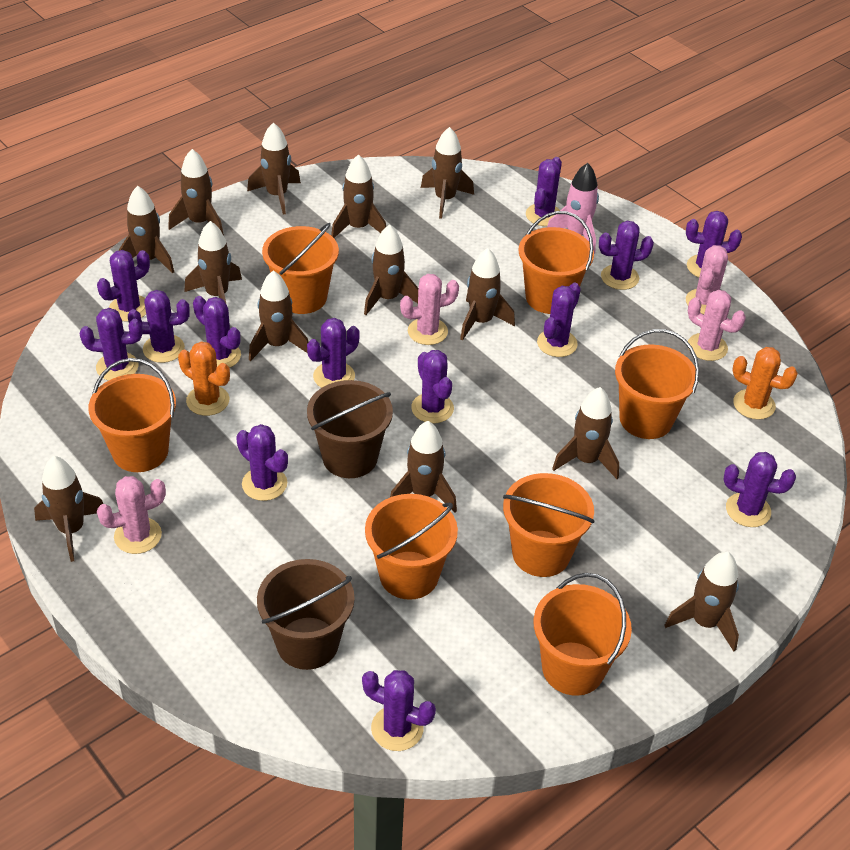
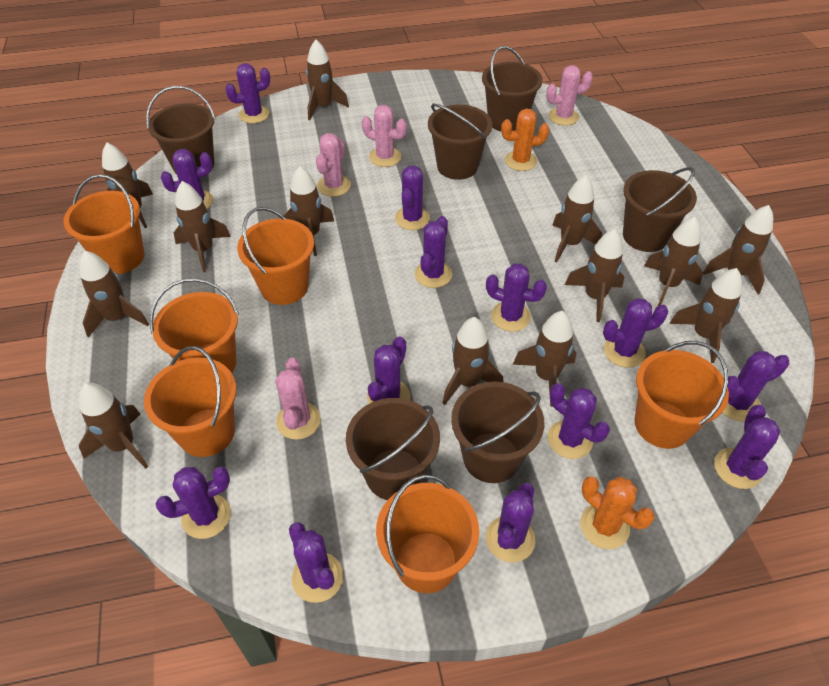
brown bucket: 2 -> 6
orange bucket: 7 -> 6
pink rocket: 1 -> 0

